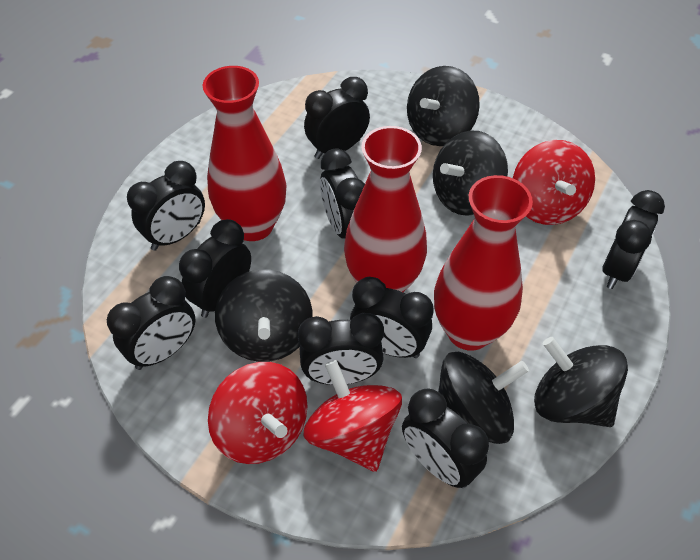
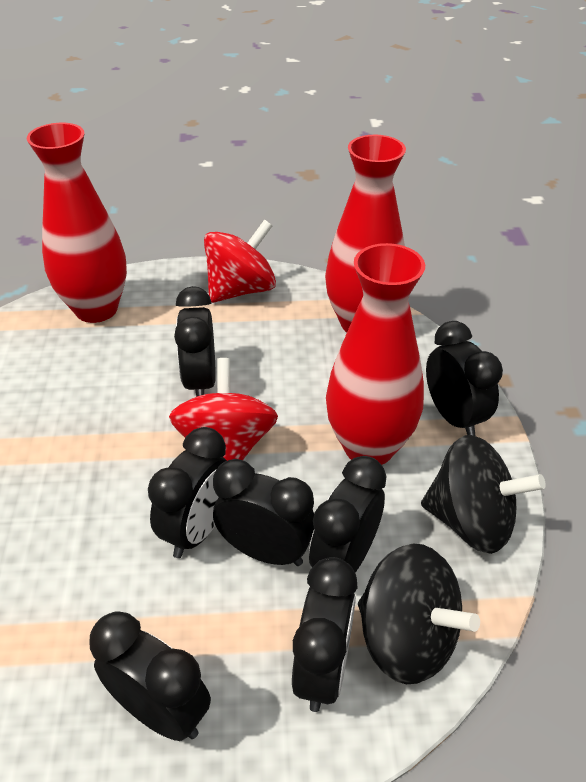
black clock: 9 -> 7
black spinning top: 5 -> 2
red spinning top: 3 -> 2

